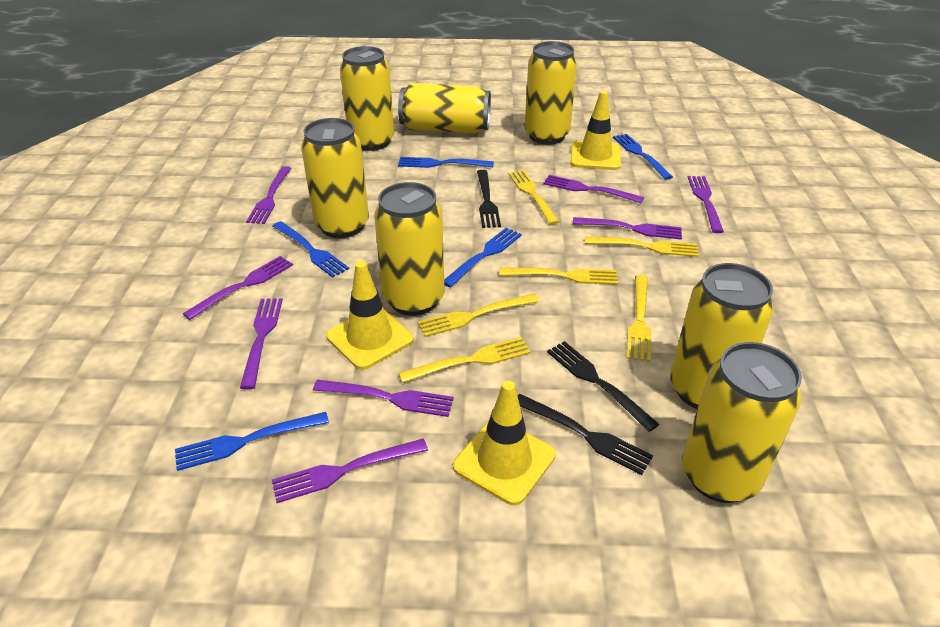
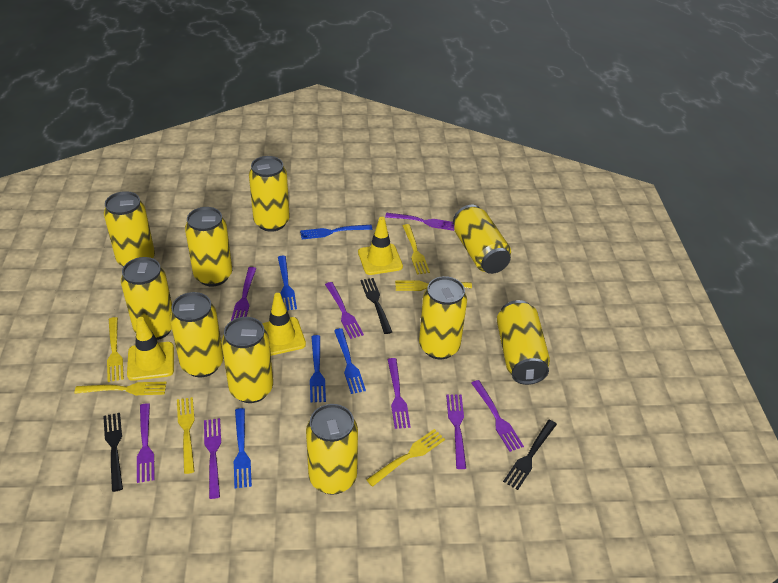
yellow can: 7 -> 10

